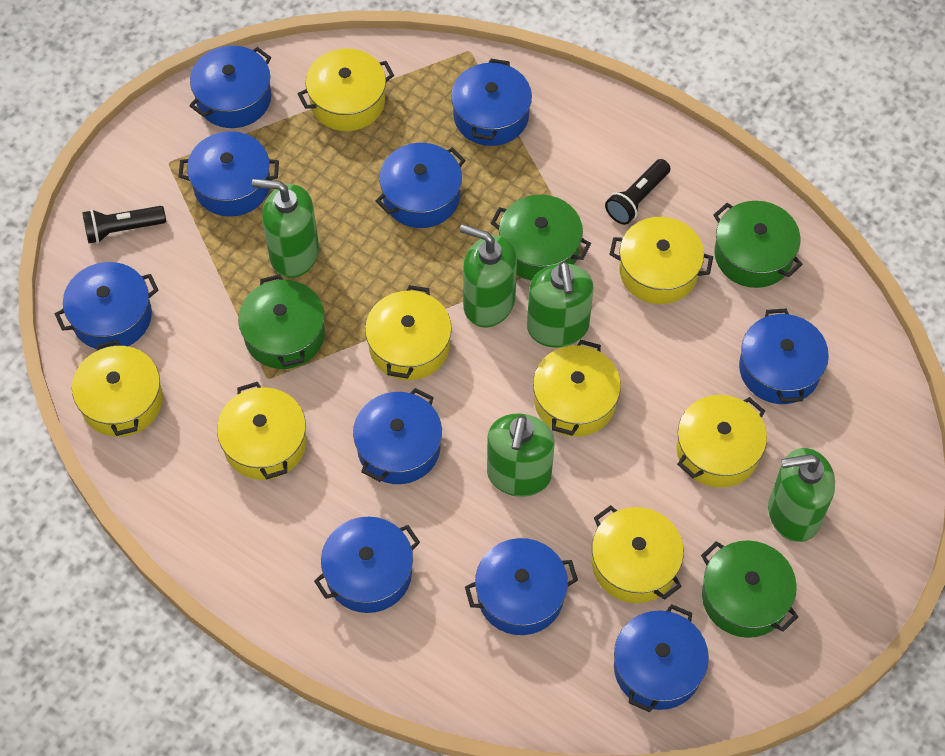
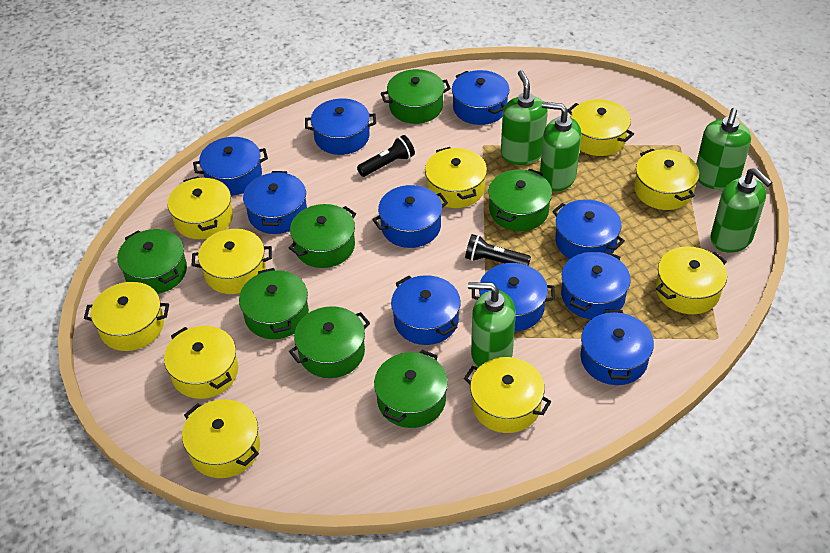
green pot: 4 -> 7
yellow pot: 8 -> 10

